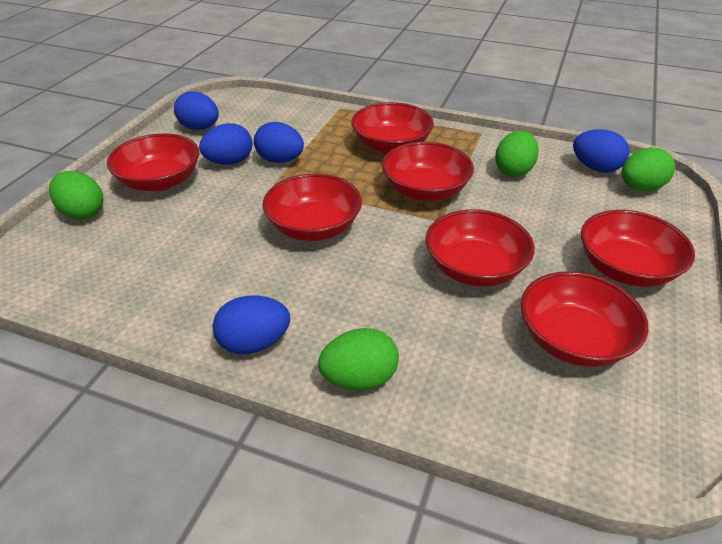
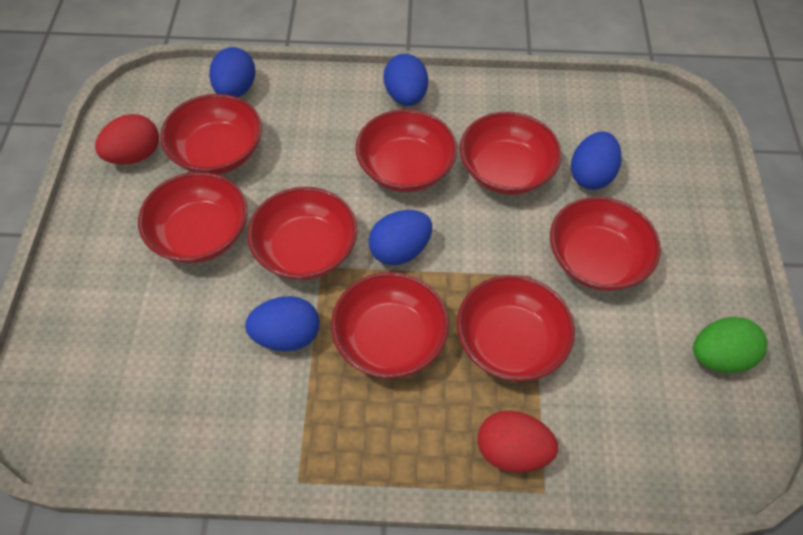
green egg: 4 -> 1
red bowl: 7 -> 8
red egg: 0 -> 2

